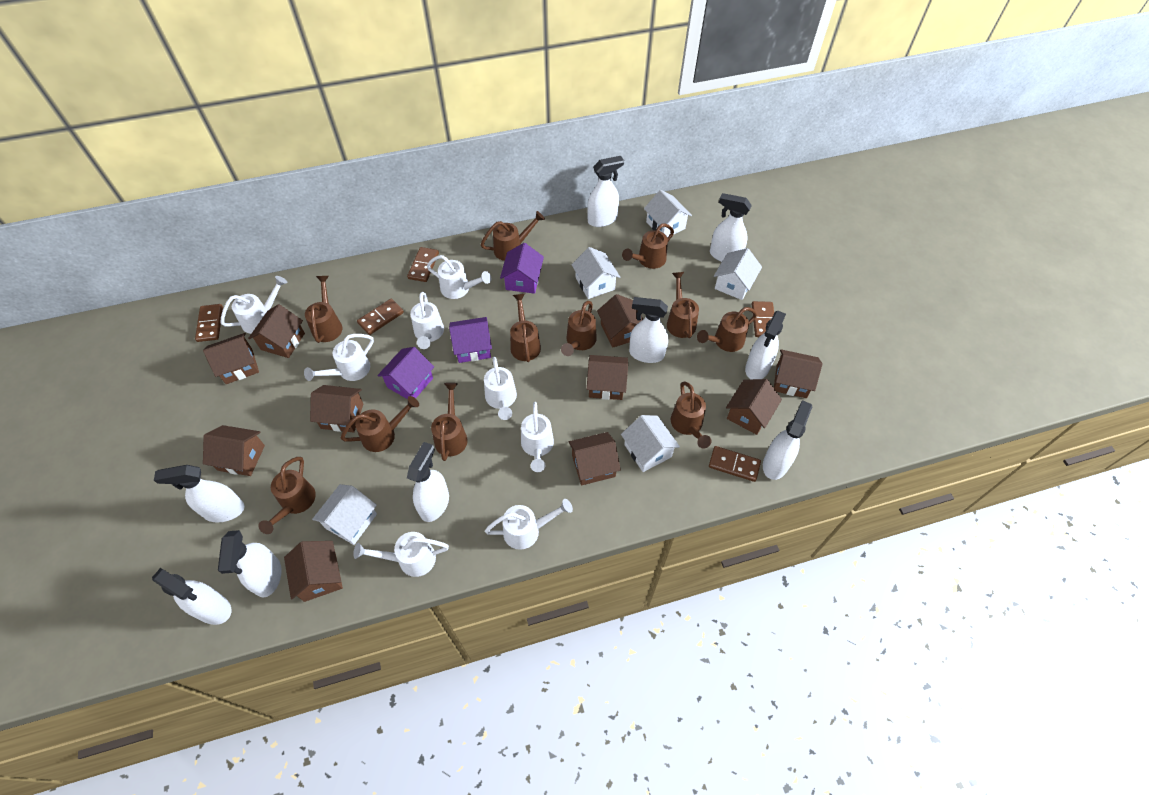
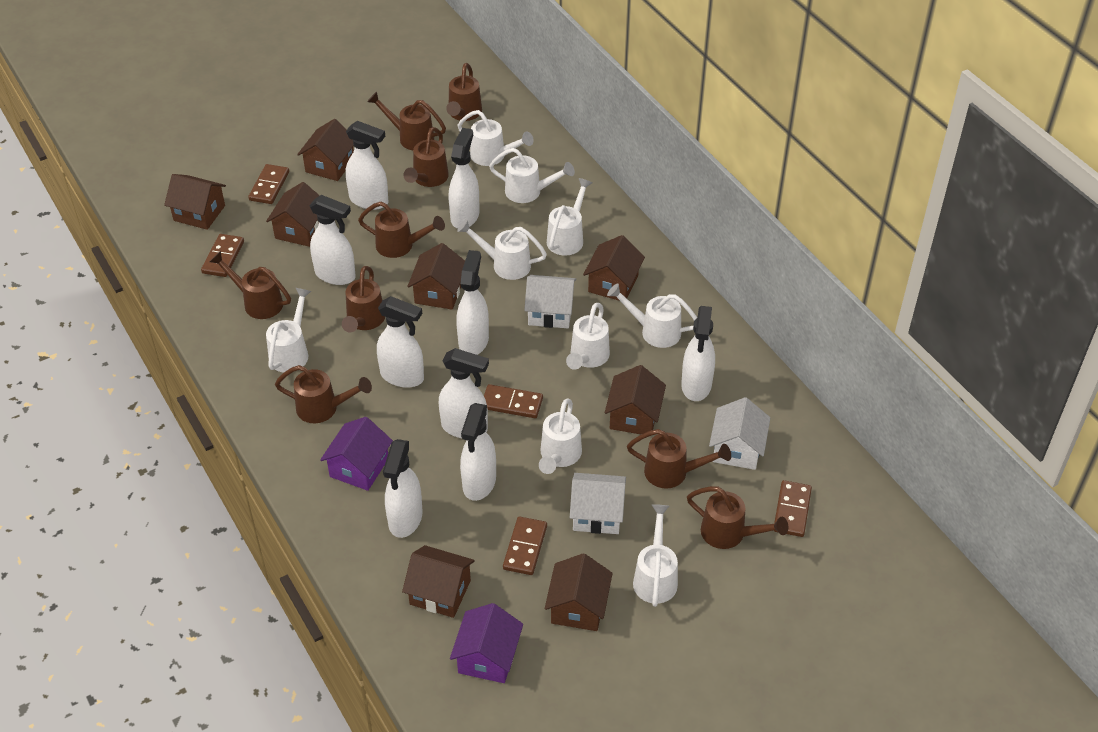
brown house: 10 -> 8
brown watering can: 11 -> 9
purple house: 3 -> 2
white house: 5 -> 3
white watering can: 8 -> 9

